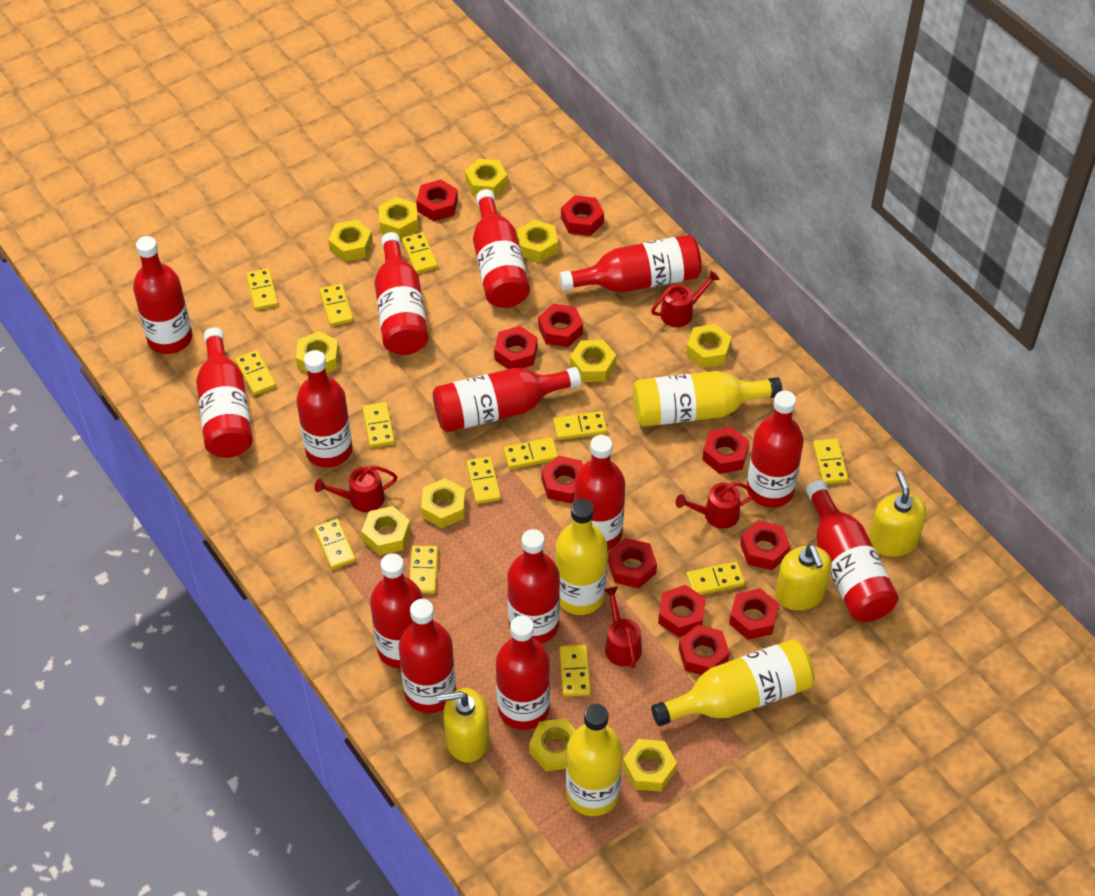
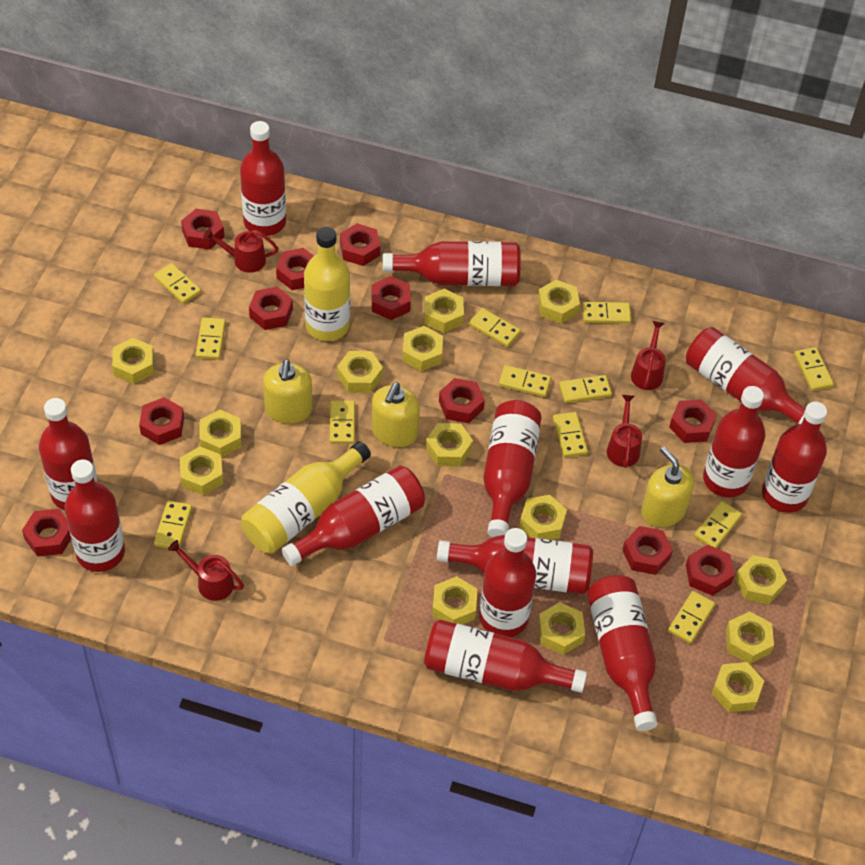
red bottle: 14 -> 13
yellow bottle: 4 -> 2
yellow domino: 13 -> 12
yellow nut: 11 -> 14

